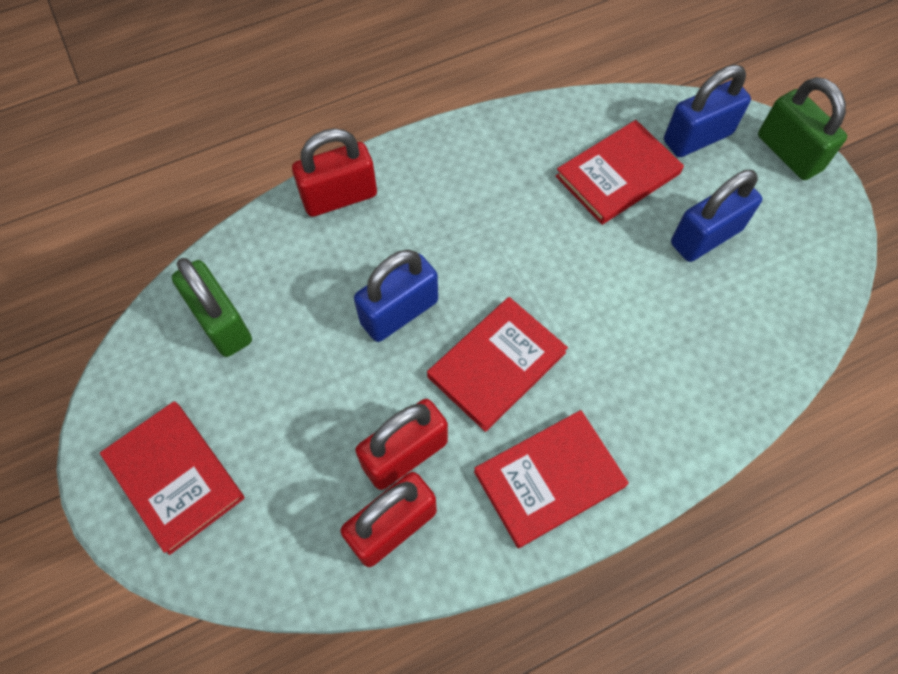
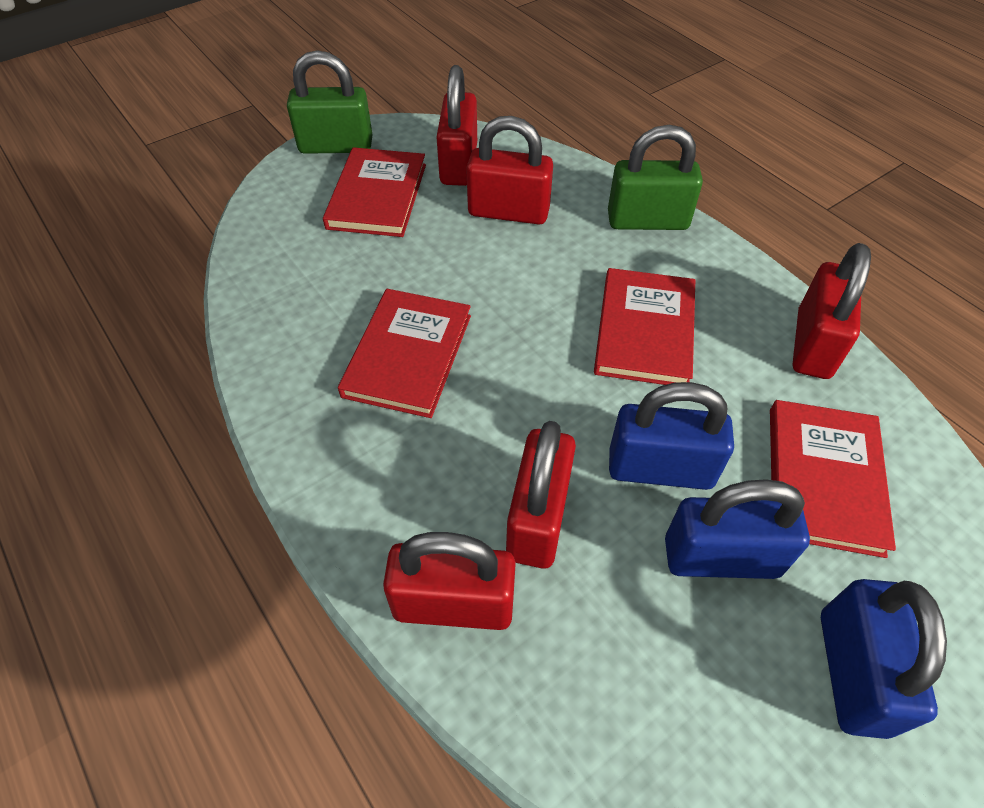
red padlock: 3 -> 5

